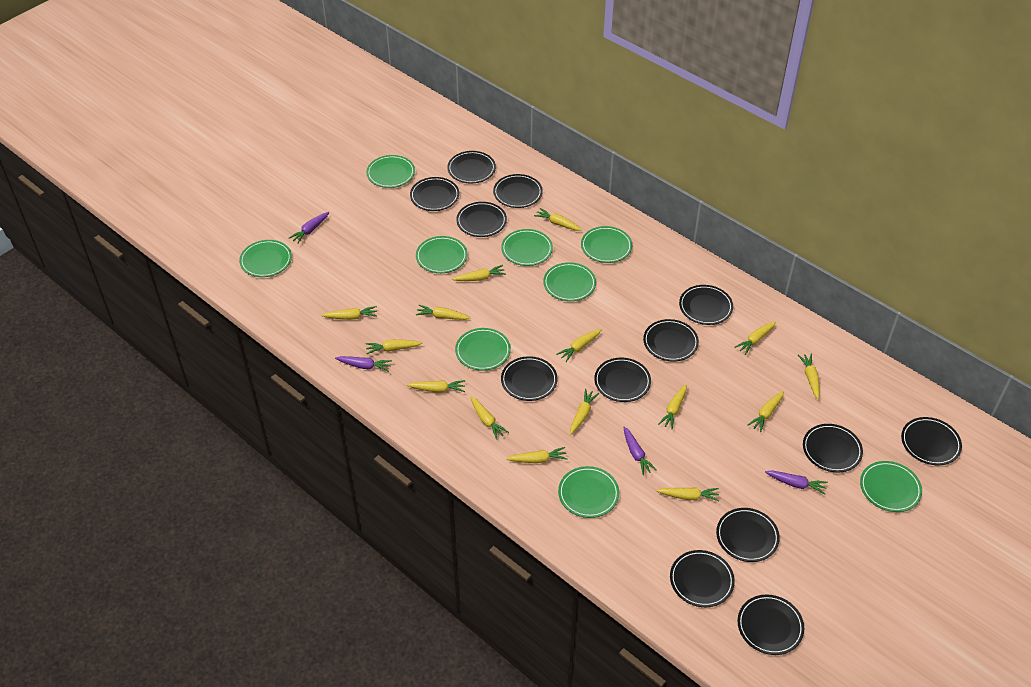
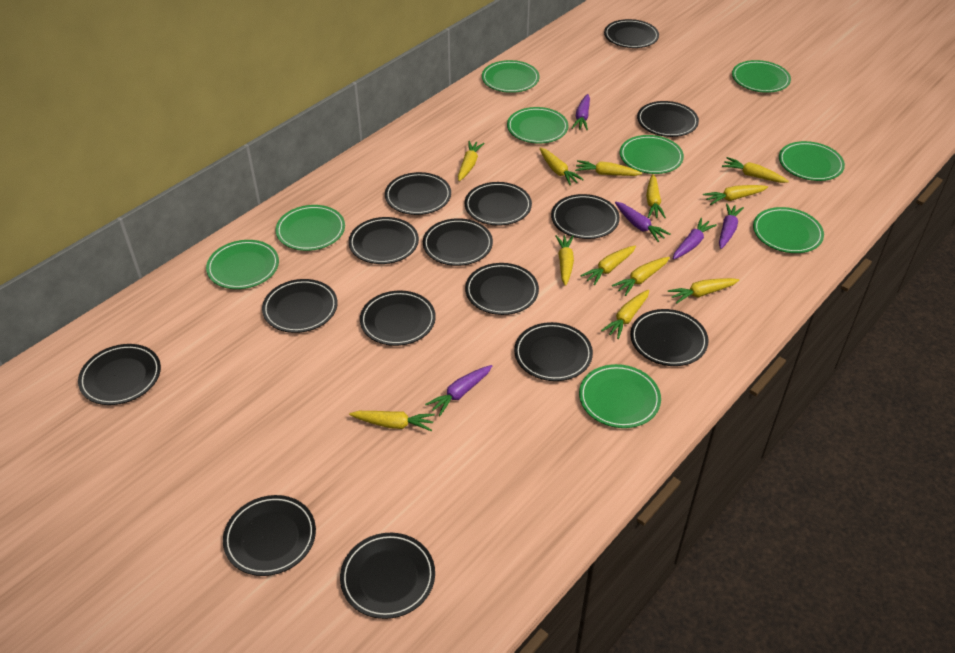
black plate: 13 -> 15
purple carrot: 4 -> 5
yellow carrot: 15 -> 12

